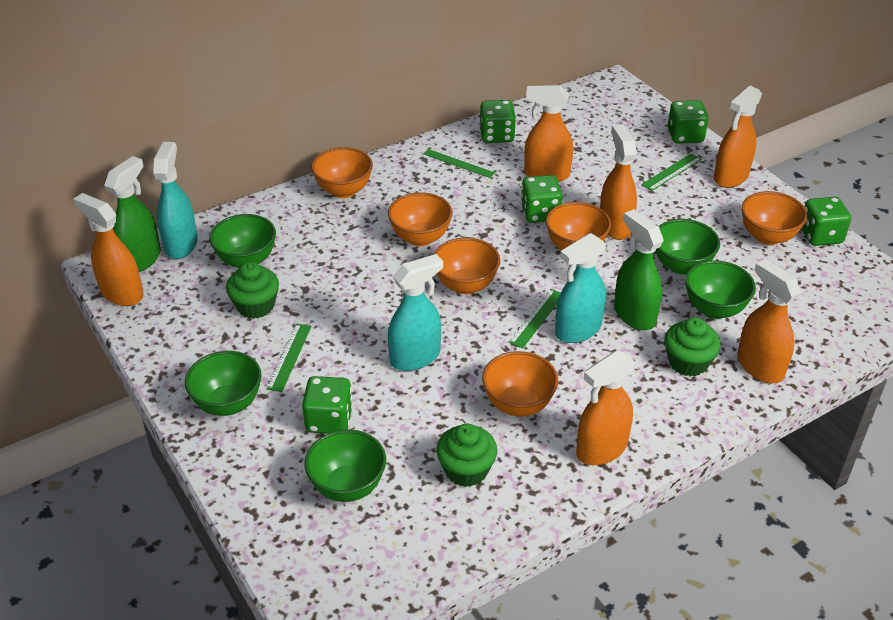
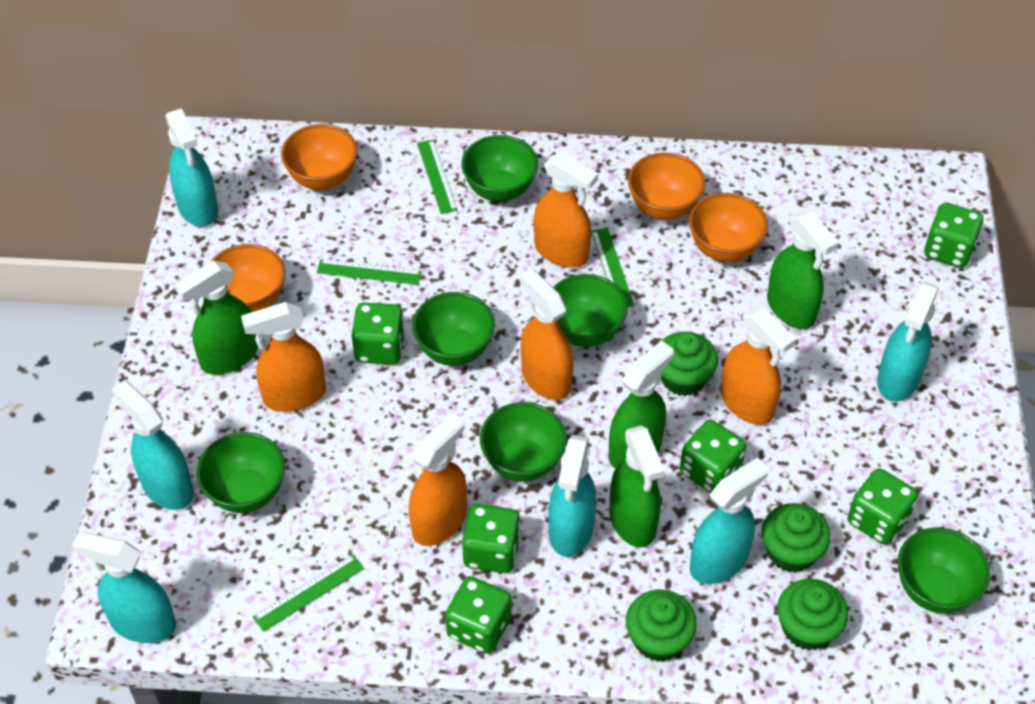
green bowl: 5 -> 6
green cupcake: 3 -> 4
green dice: 5 -> 6
green spray bottle: 2 -> 4
orange bowl: 6 -> 4
orange spray bottle: 6 -> 5
turquoise spray bottle: 3 -> 6

